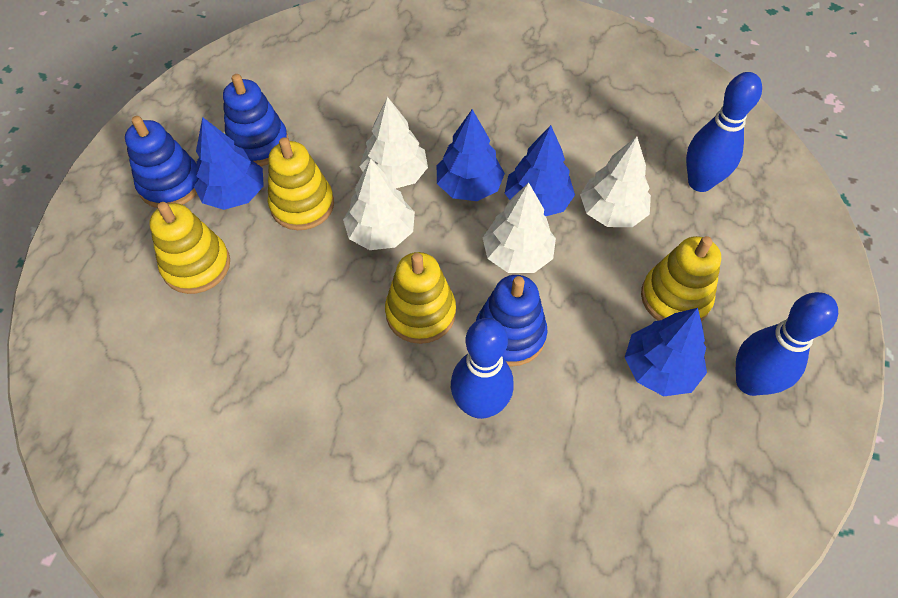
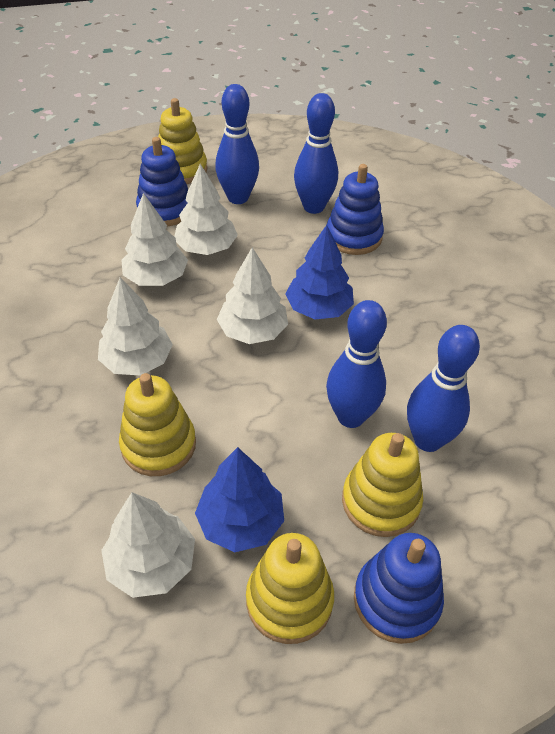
blue bowling pin: 3 -> 4
blue tree: 4 -> 2
white tree: 4 -> 5

